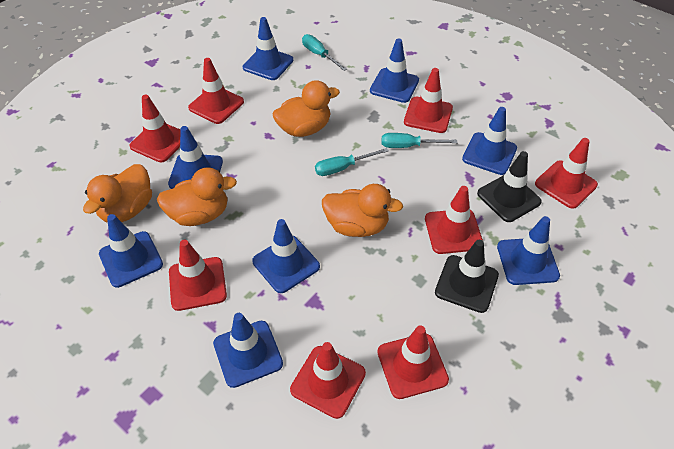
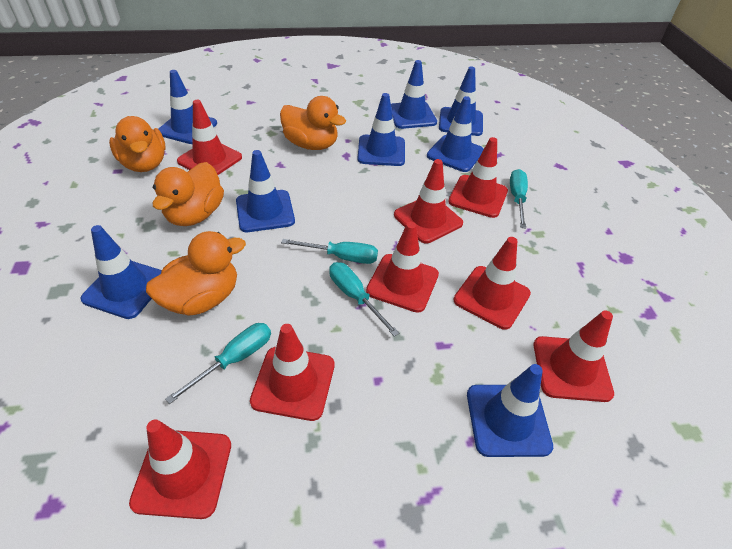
black traffic cone: 2 -> 0
turquoise screwdriver: 3 -> 4

